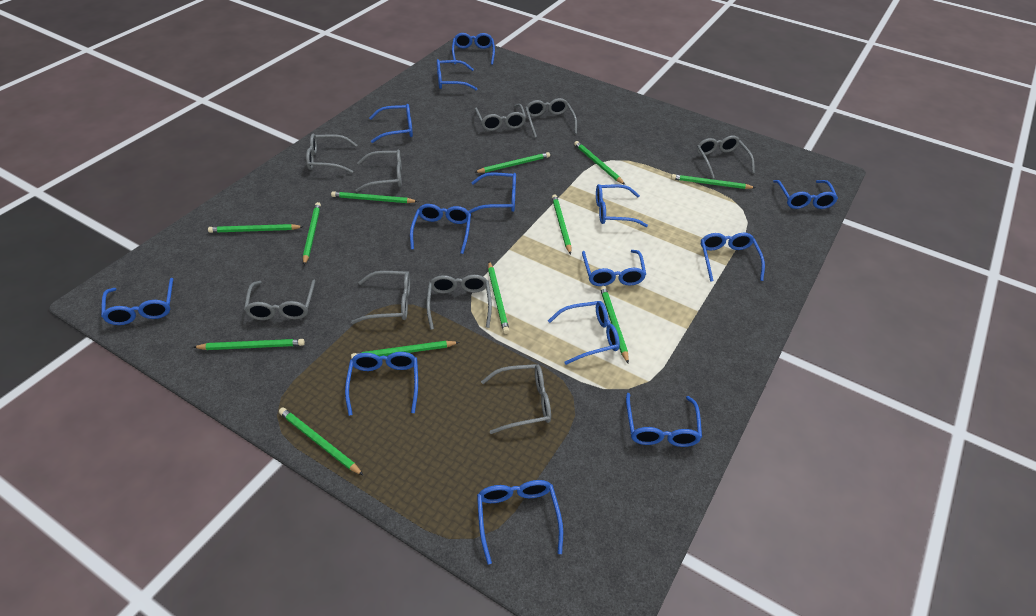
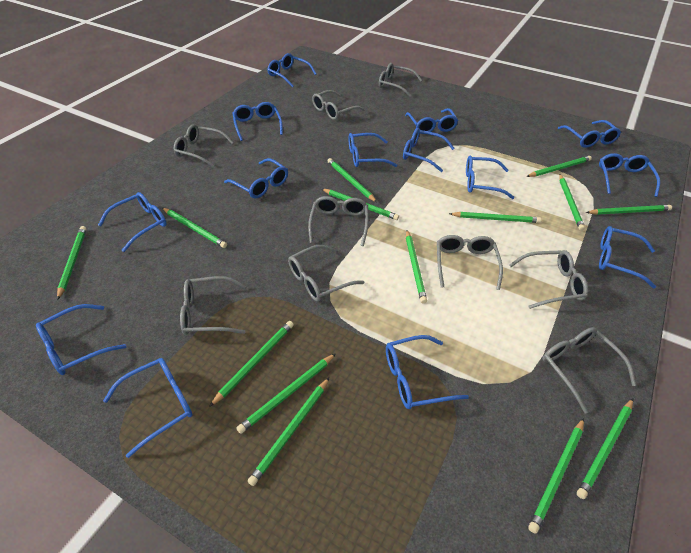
green pencil: 12 -> 14

